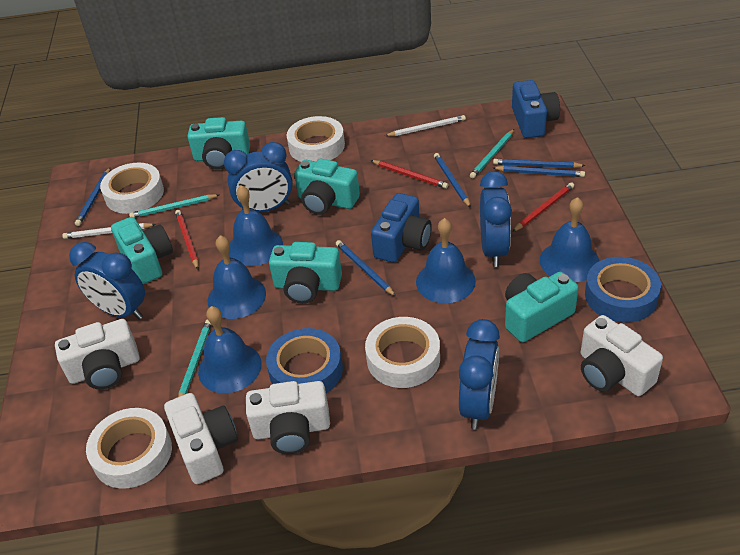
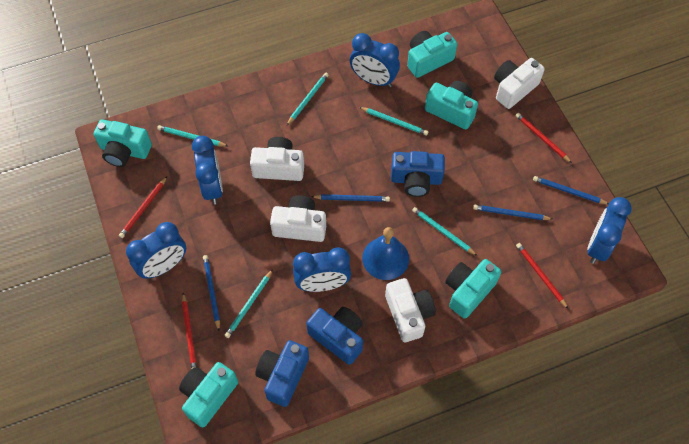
blue bell: 5 -> 1
blue camera: 2 -> 3
blue clock: 4 -> 5
blue pencil: 5 -> 4
blue tape: 2 -> 0
red pencil: 3 -> 4
turquoise pencil: 3 -> 5
white pencil: 2 -> 0
white tape: 4 -> 0

